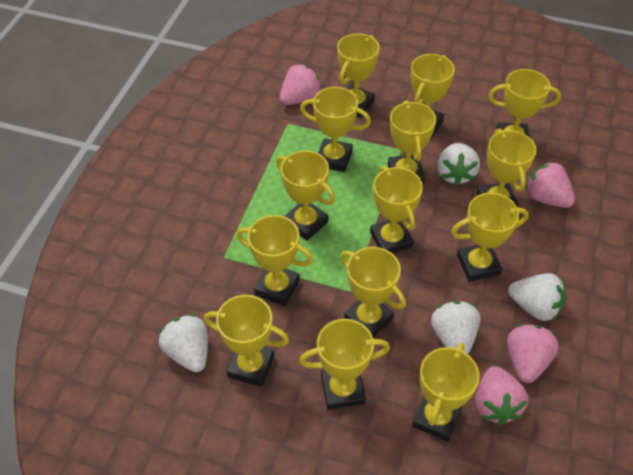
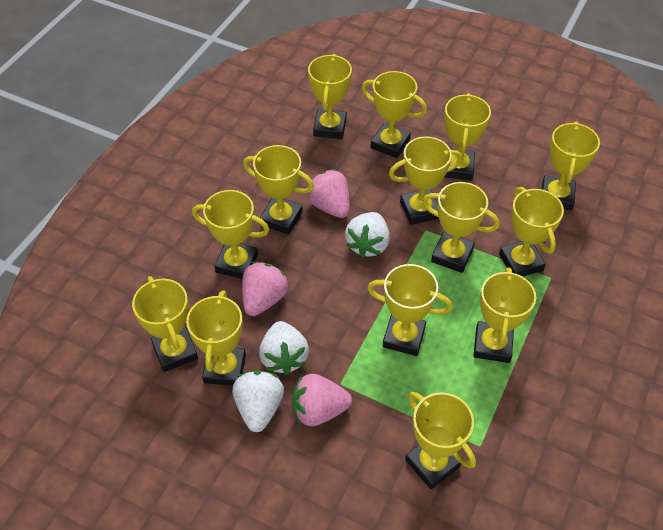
pink strawberry: 4 -> 3
white strawberry: 4 -> 3

